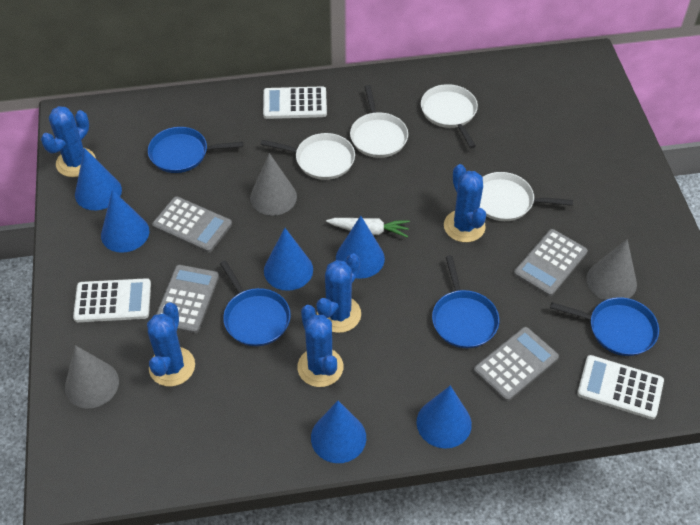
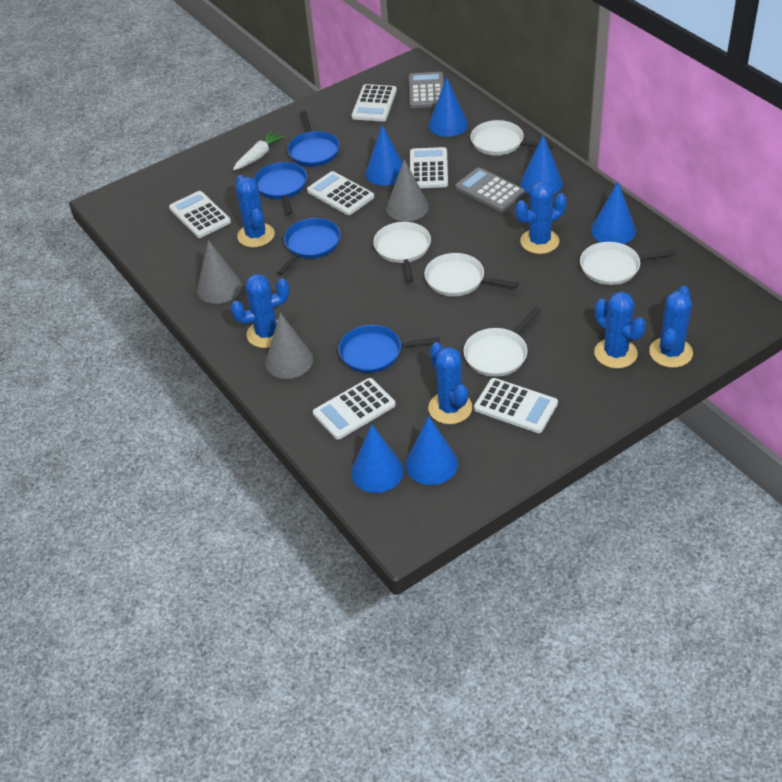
blue cactus: 5 -> 6
grey calculator: 4 -> 2
white calculator: 3 -> 6
white pan: 4 -> 5

